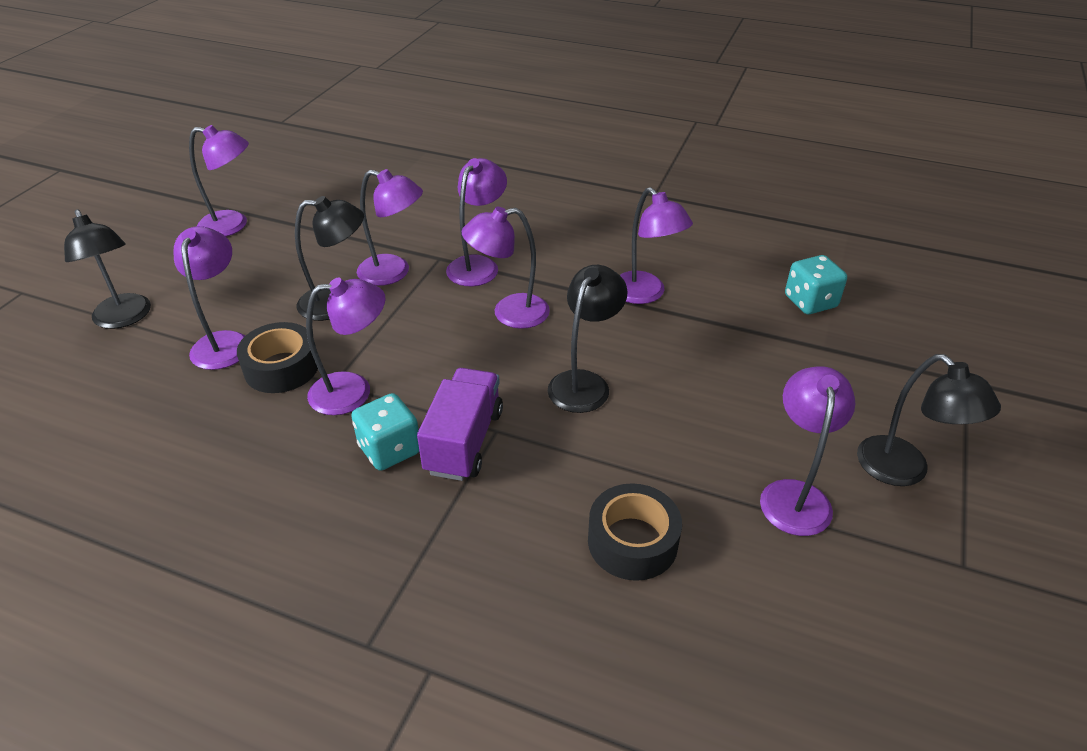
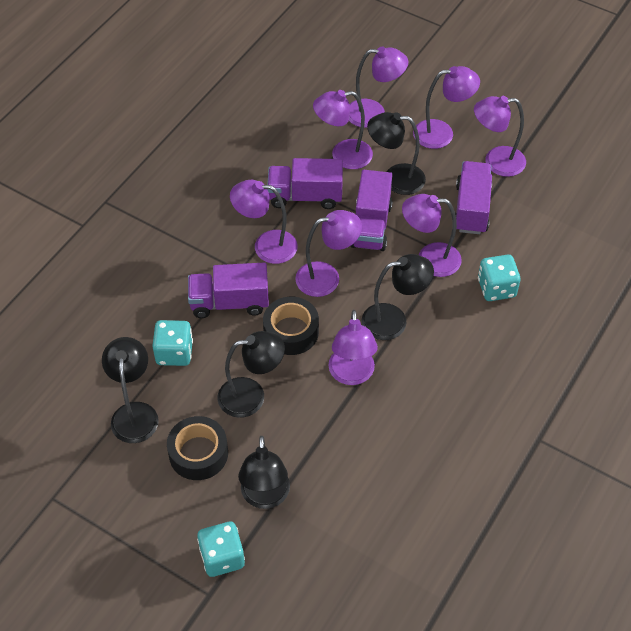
black lamp: 4 -> 5
purple truck: 1 -> 4
turquoise dice: 2 -> 3

